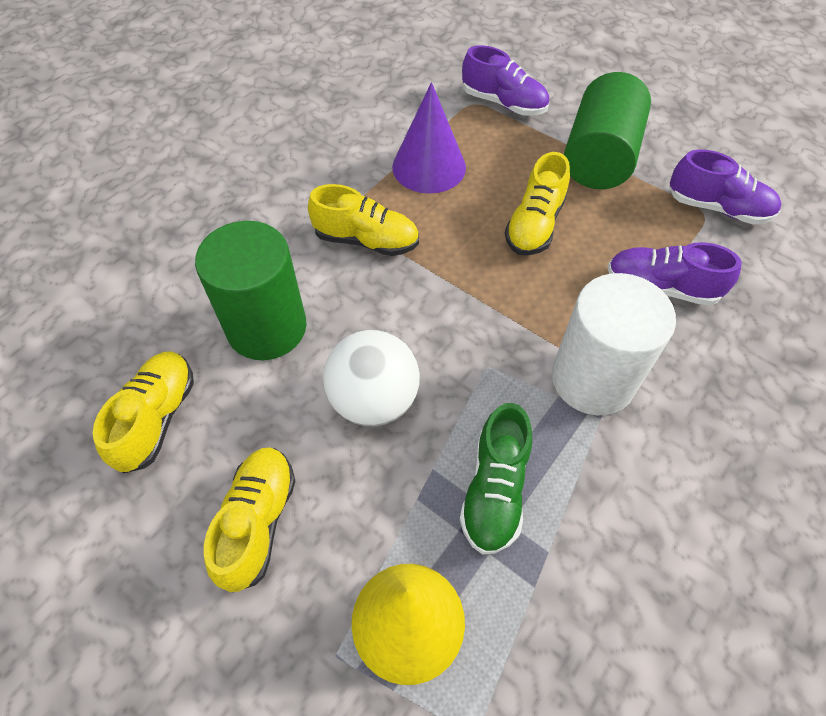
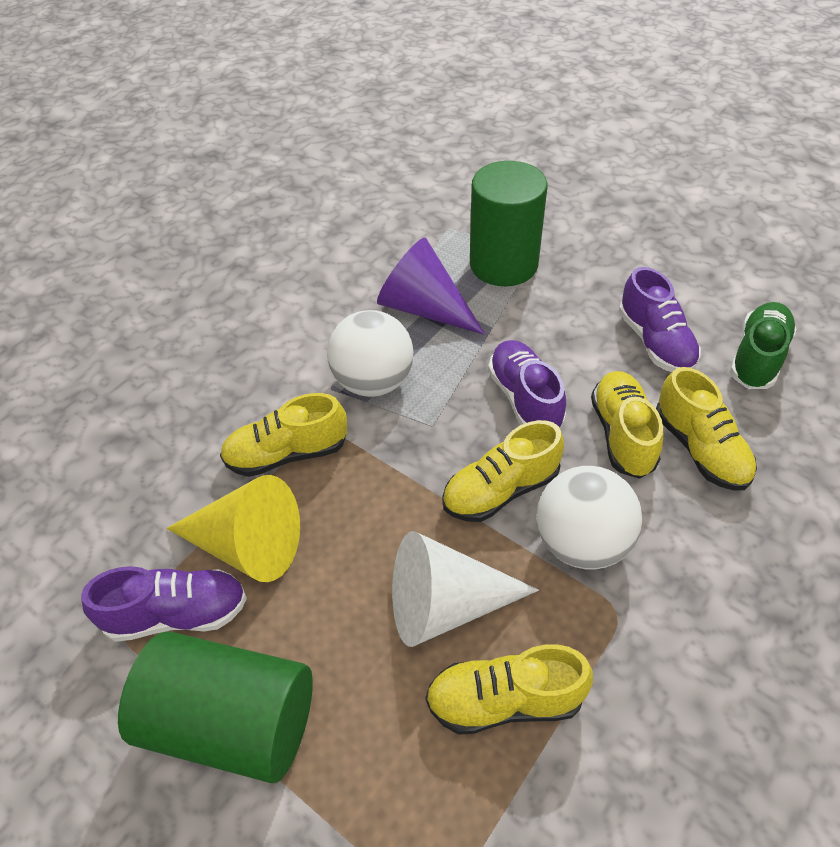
white ball: 1 -> 2
white cone: 0 -> 1
white cylinder: 1 -> 0
yellow shoe: 4 -> 5

